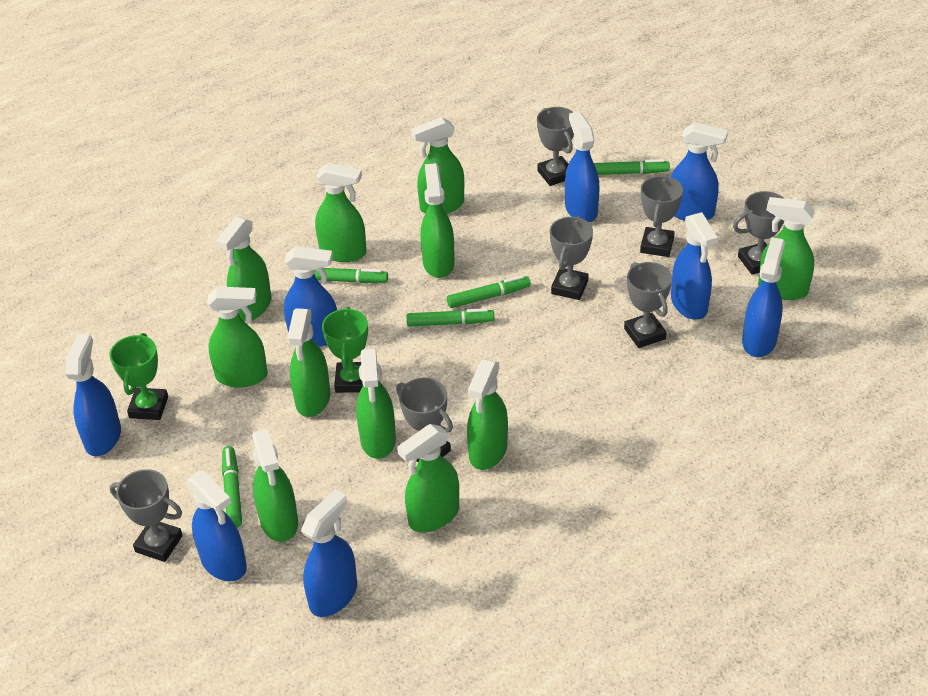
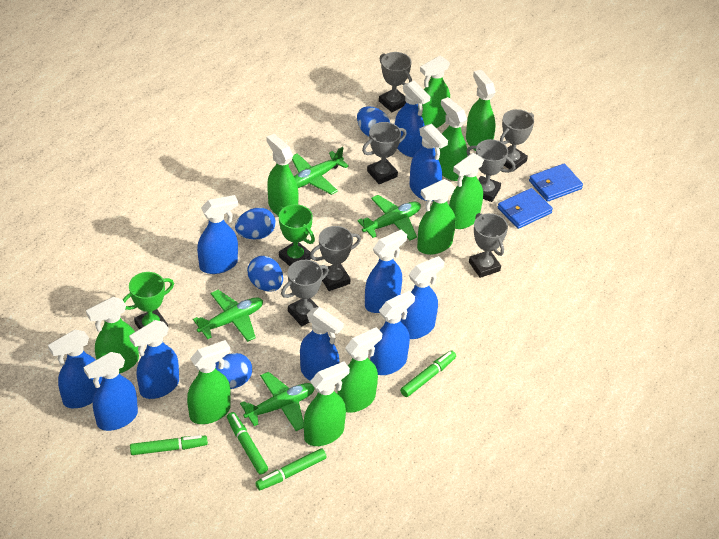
blue egg: 0 -> 4
blue spray bottle: 8 -> 10
blue wallet: 0 -> 2
green marker: 5 -> 4
green plane: 0 -> 4
green spray bottle: 11 -> 10

